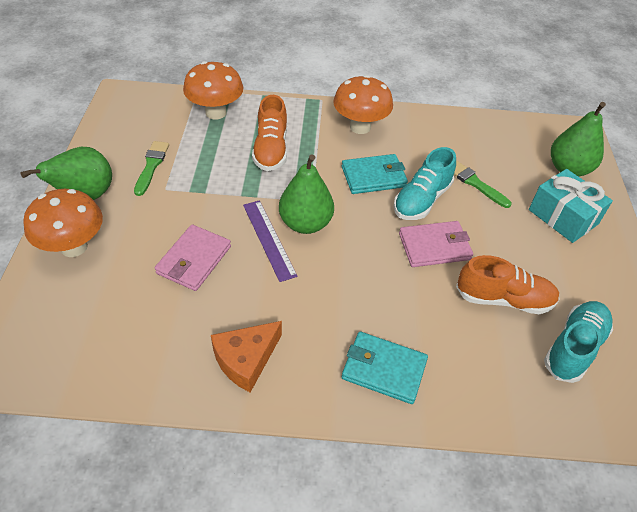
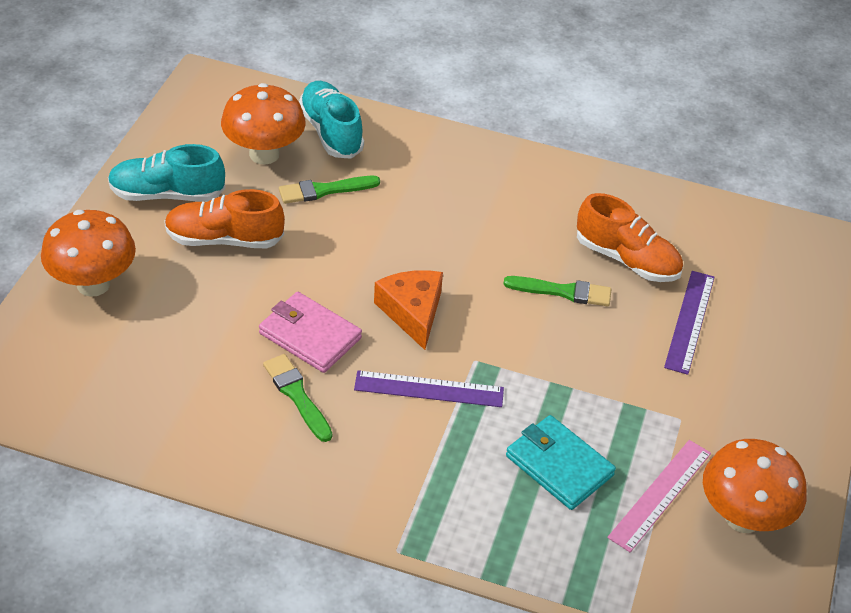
green brush: 2 -> 3
green pear: 3 -> 0
pink ruler: 0 -> 1
pink wallet: 2 -> 1
purple ruler: 1 -> 2
turquoise gift: 1 -> 0
turquoise wallet: 2 -> 1

